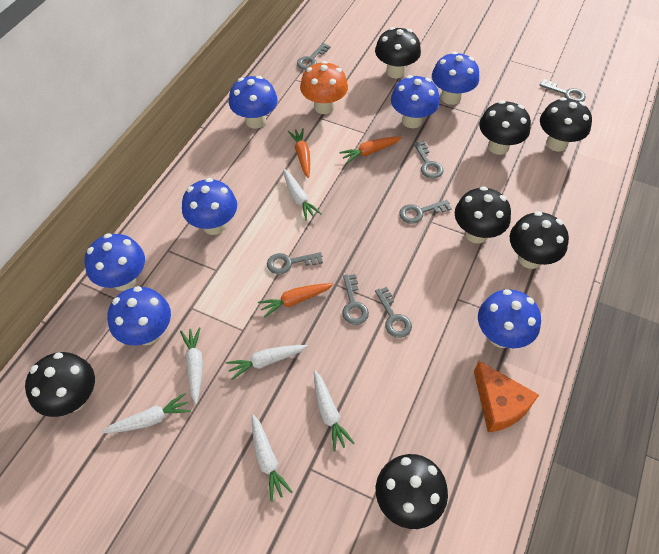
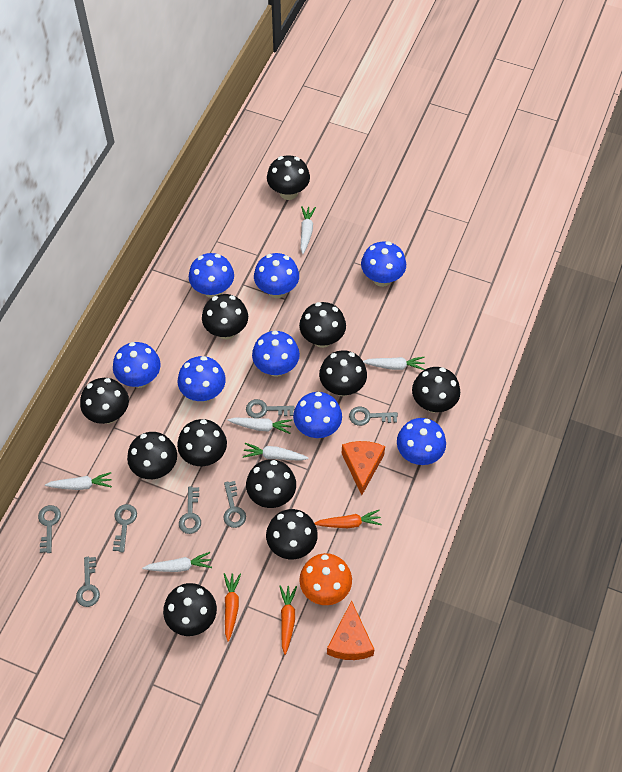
black mushroom: 7 -> 11
blue mushroom: 7 -> 8
orange cheese: 1 -> 2

